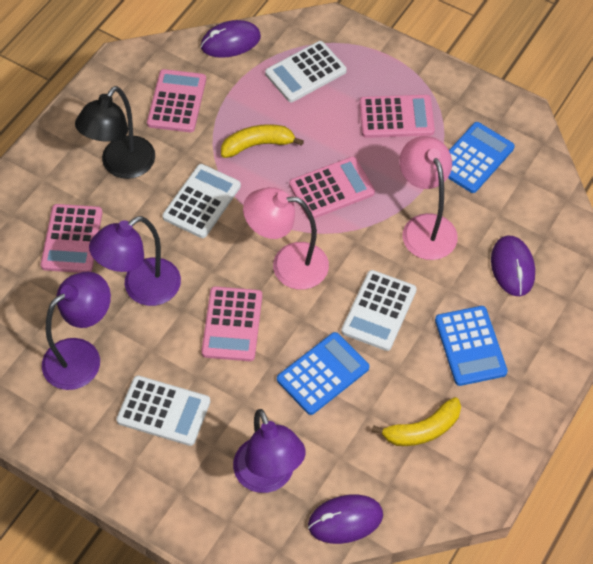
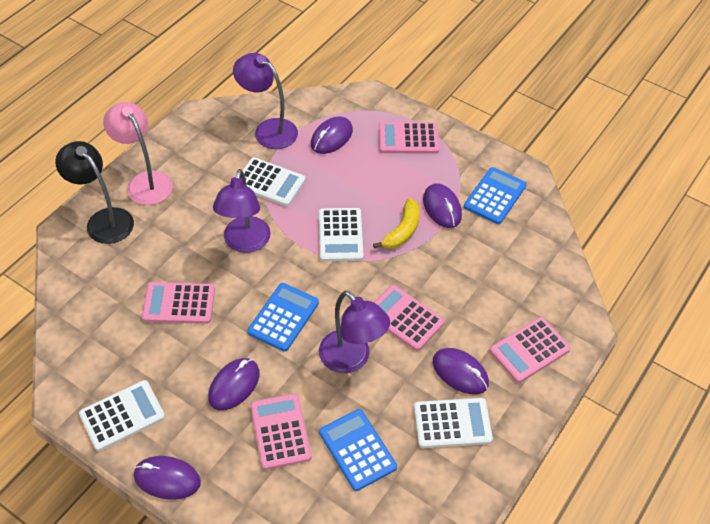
pink lamp: 2 -> 1
purple mouse: 3 -> 5
yellow banana: 2 -> 1

